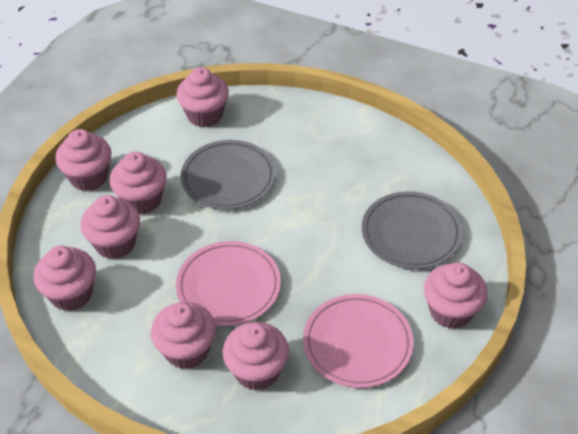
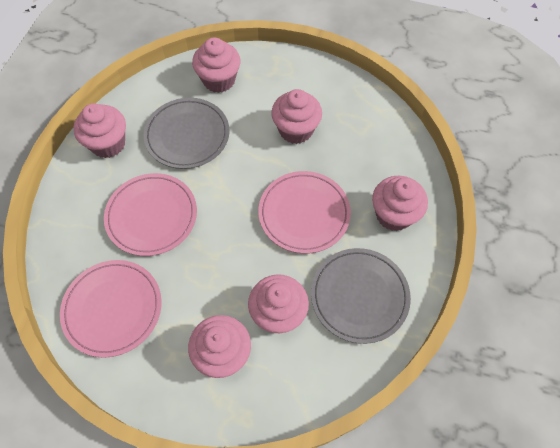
pink cupcake: 8 -> 6
pink plate: 2 -> 3

